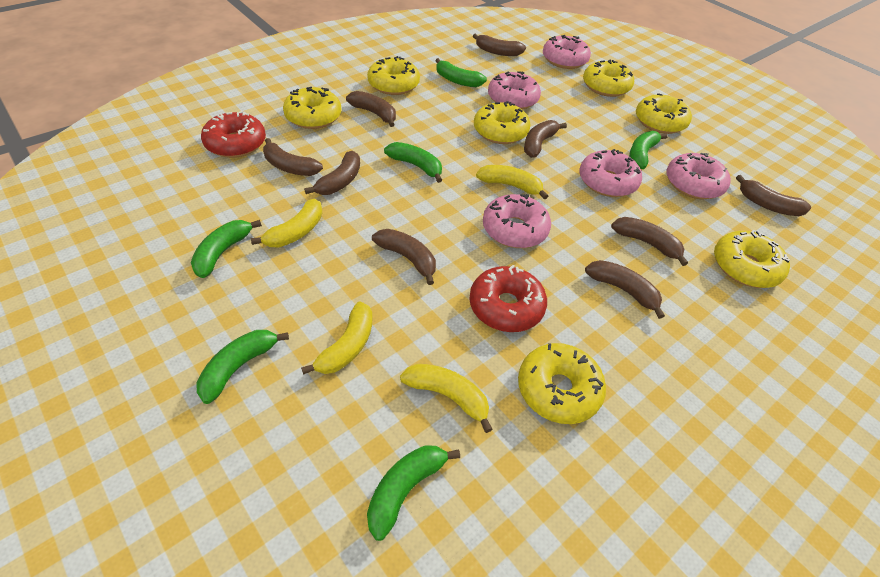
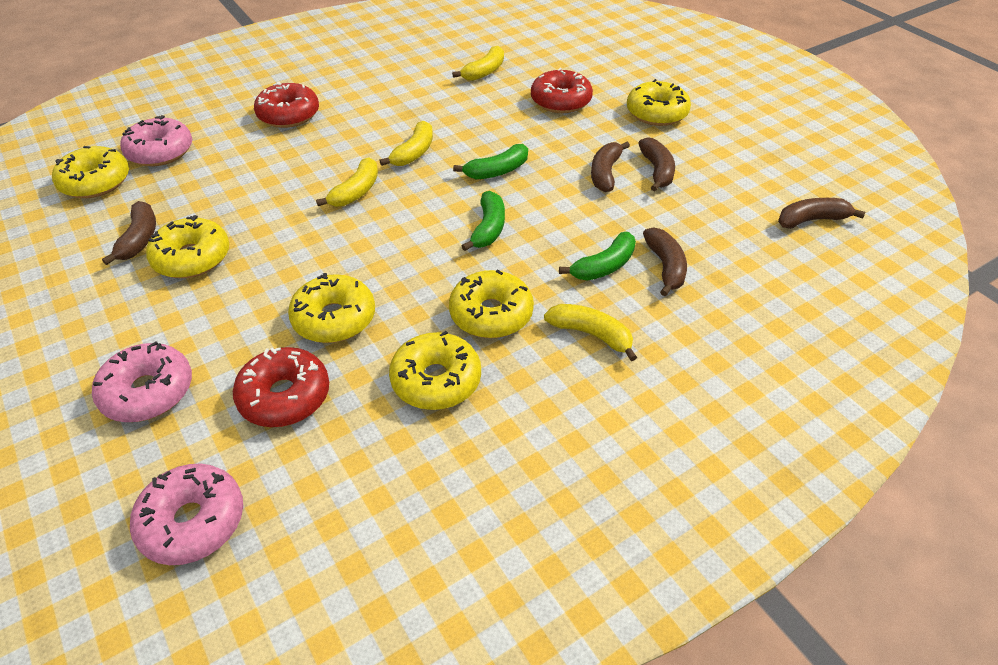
brown banana: 9 -> 5
green banana: 6 -> 3
pink donut: 5 -> 3
red donut: 2 -> 3
yellow donut: 7 -> 6

